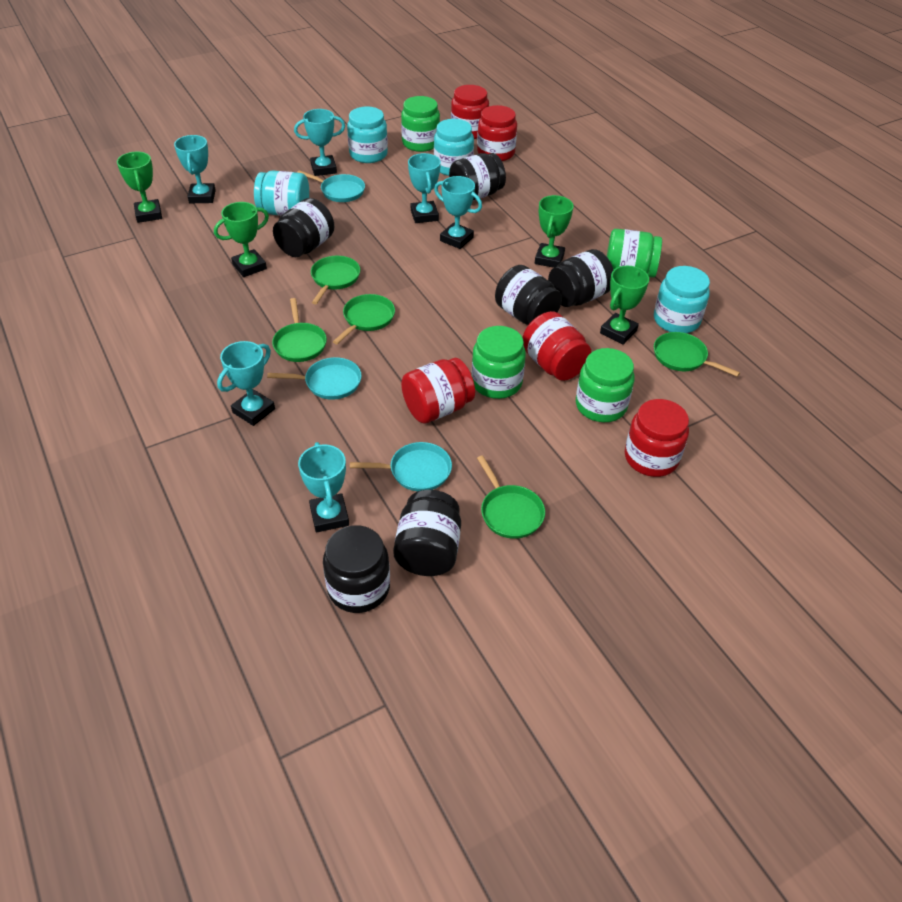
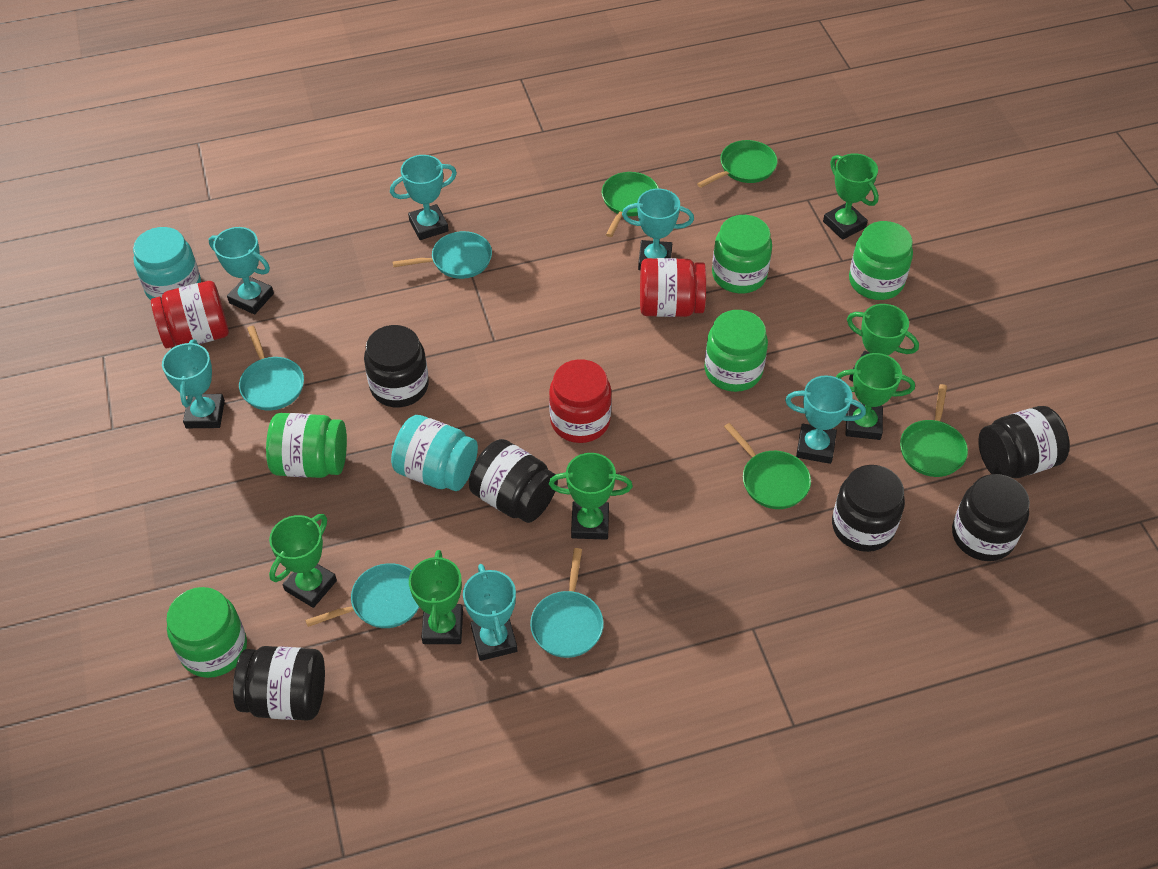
green jar: 4 -> 5
green pan: 5 -> 4
green trophy: 4 -> 6
red jar: 5 -> 3
turquoise jar: 4 -> 2
turquoise pan: 3 -> 4

